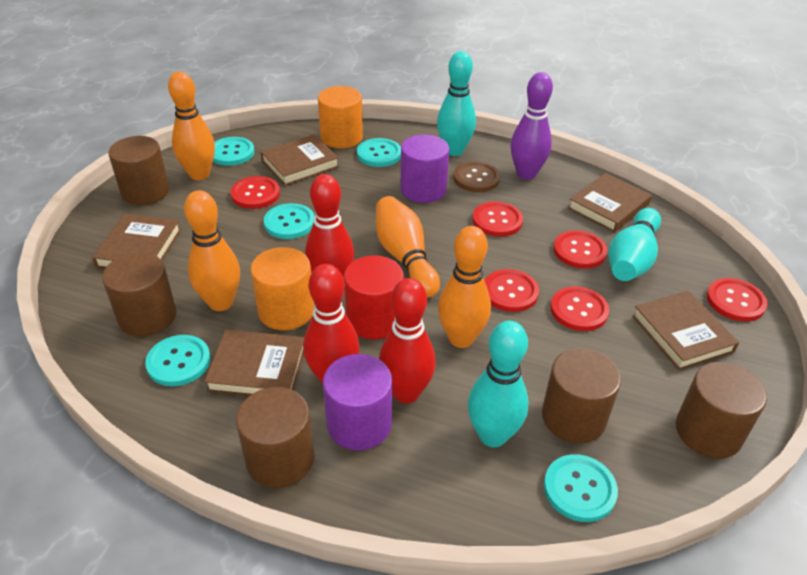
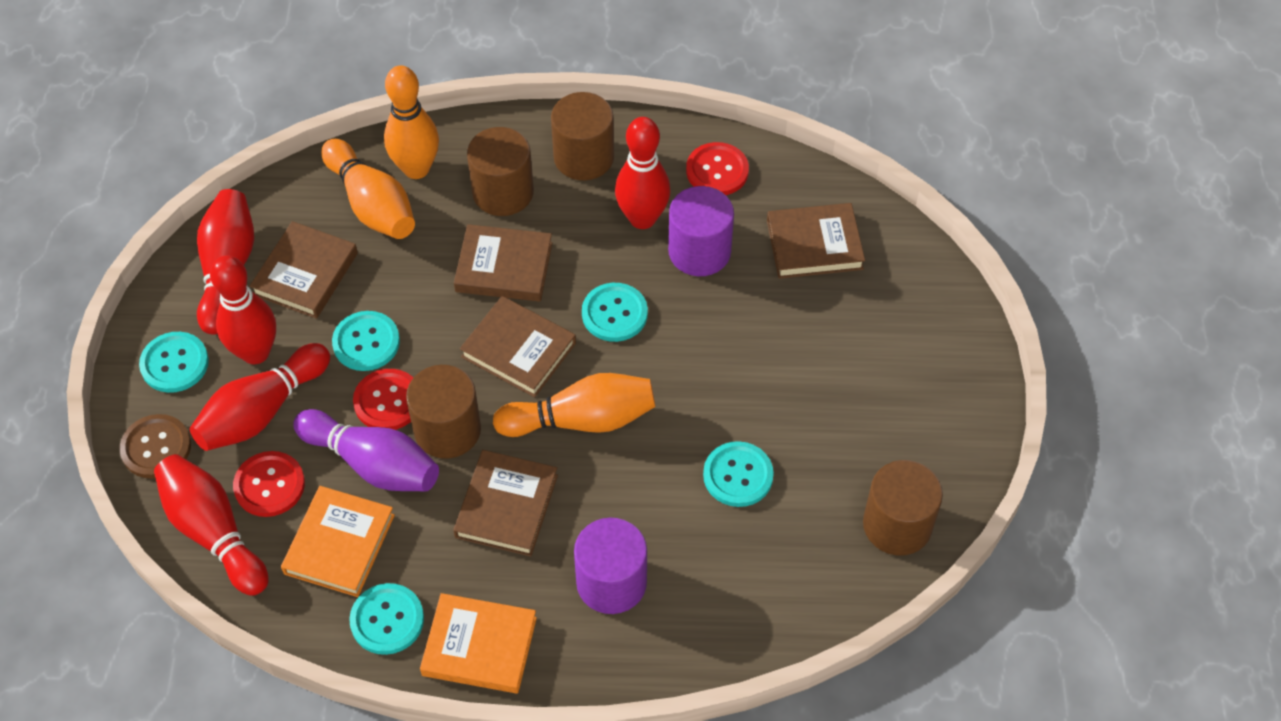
brown cylinder: 5 -> 4
orange book: 0 -> 2
orange bowling pin: 4 -> 3
orange cylinder: 2 -> 0
red bowling pin: 3 -> 5
red button: 6 -> 3
red cylinder: 1 -> 0
turquoise bowling pin: 3 -> 0

